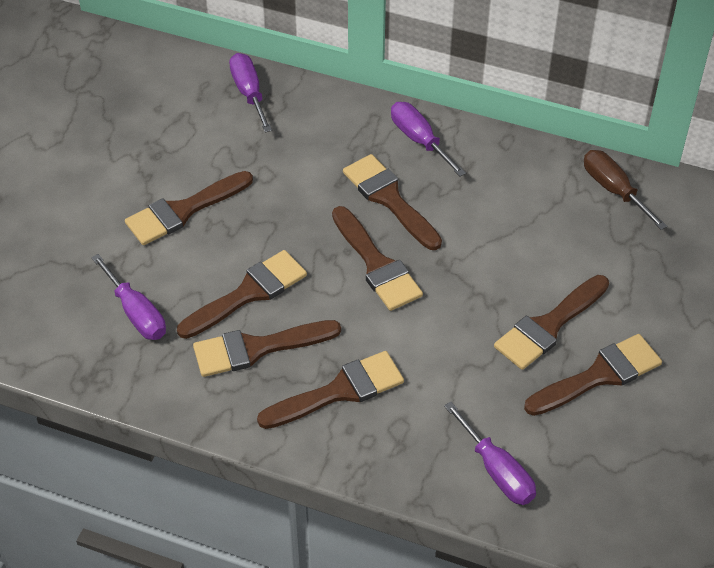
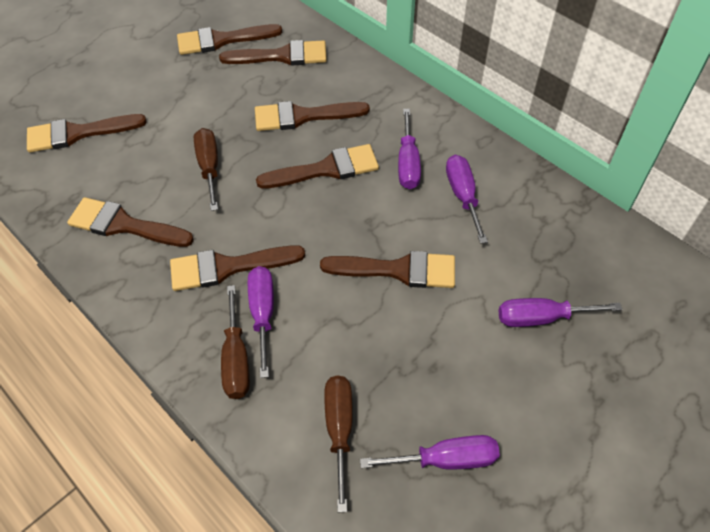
brown screwdriver: 1 -> 3
purple screwdriver: 4 -> 5

